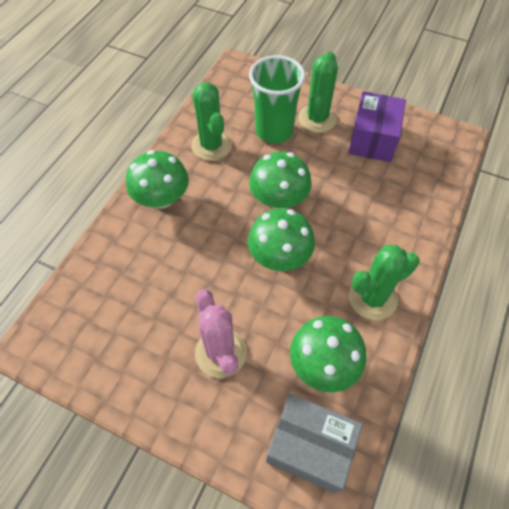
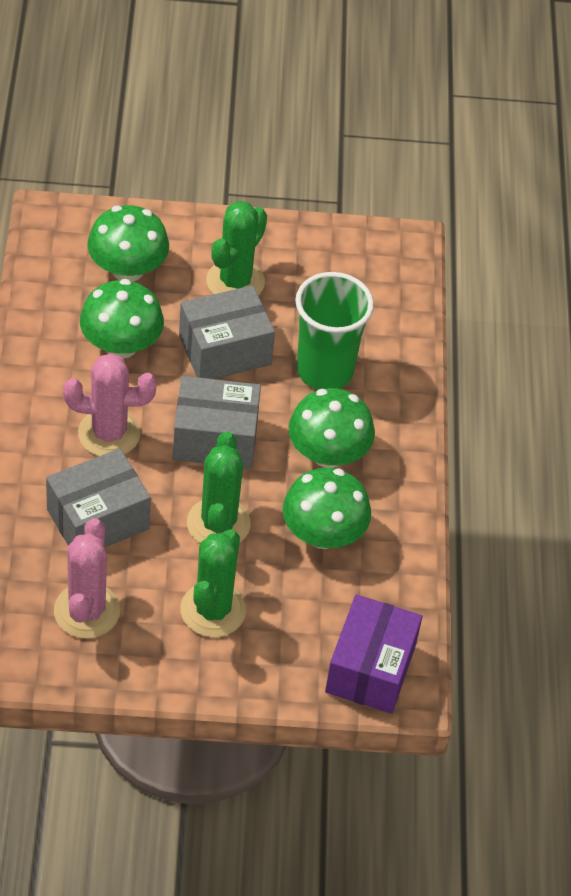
grey box: 1 -> 3
pink cactus: 1 -> 2

